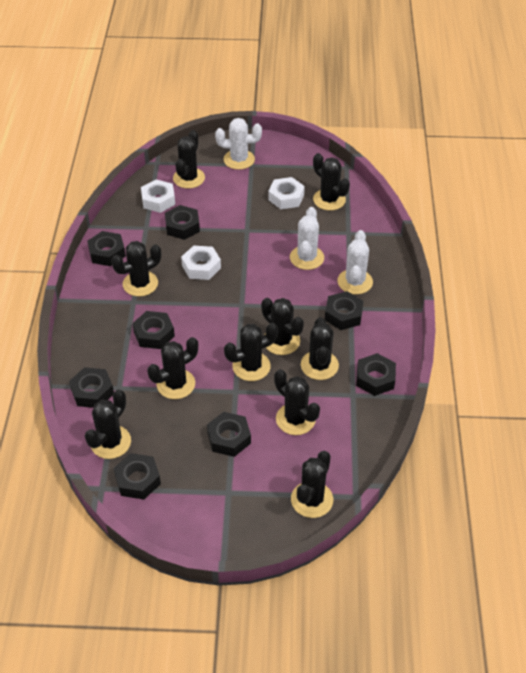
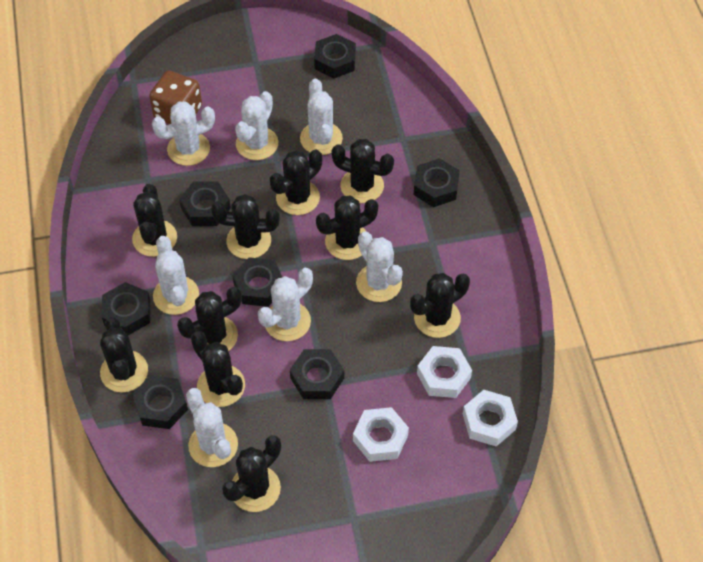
black nut: 8 -> 7
brown dice: 0 -> 1
white cactus: 3 -> 7

